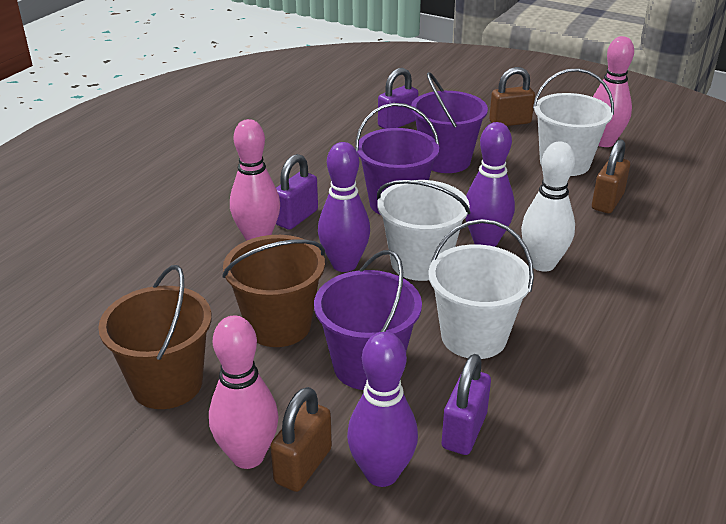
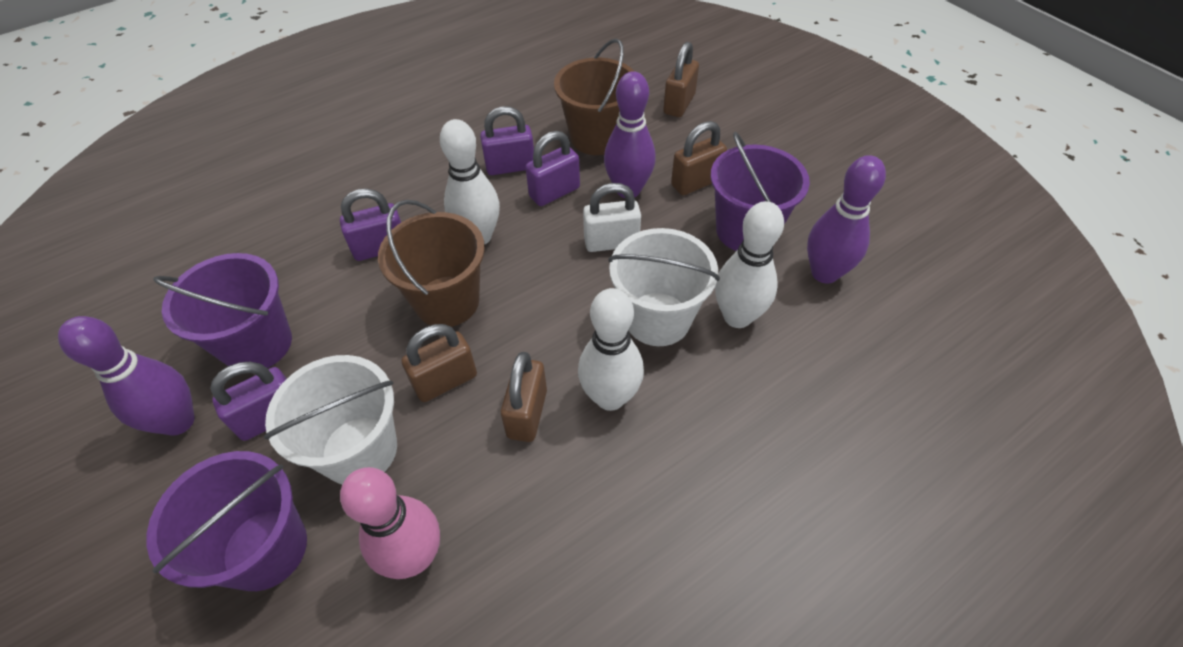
brown padlock: 3 -> 4
pink bowling pin: 3 -> 1
purple padlock: 3 -> 4
white bowling pin: 1 -> 3
white bucket: 3 -> 2
white padlock: 0 -> 1

